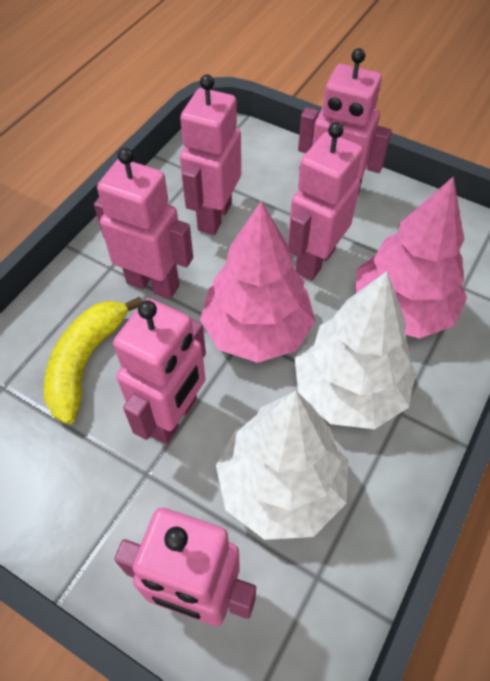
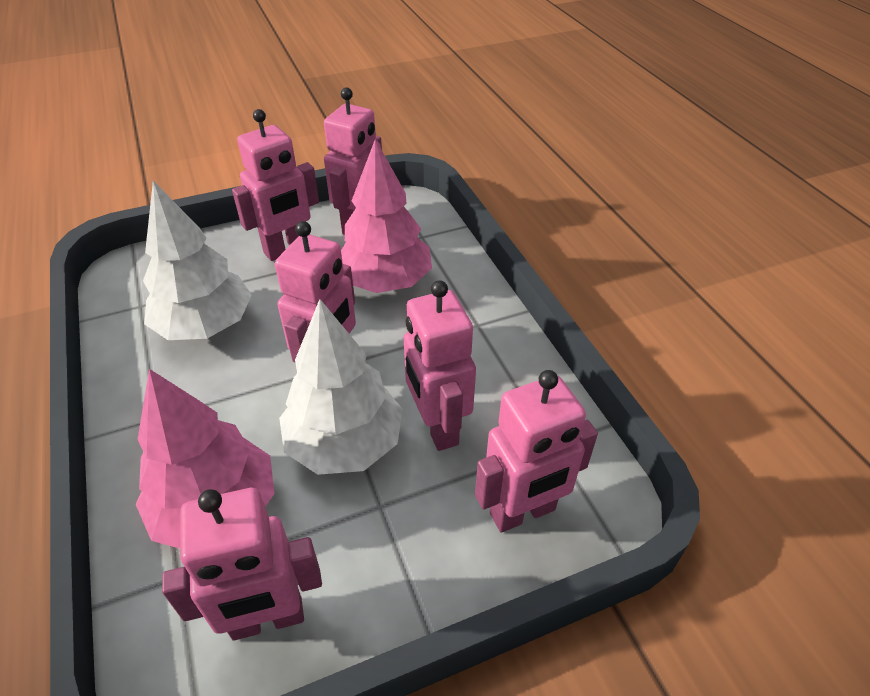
yellow banana: 1 -> 0

